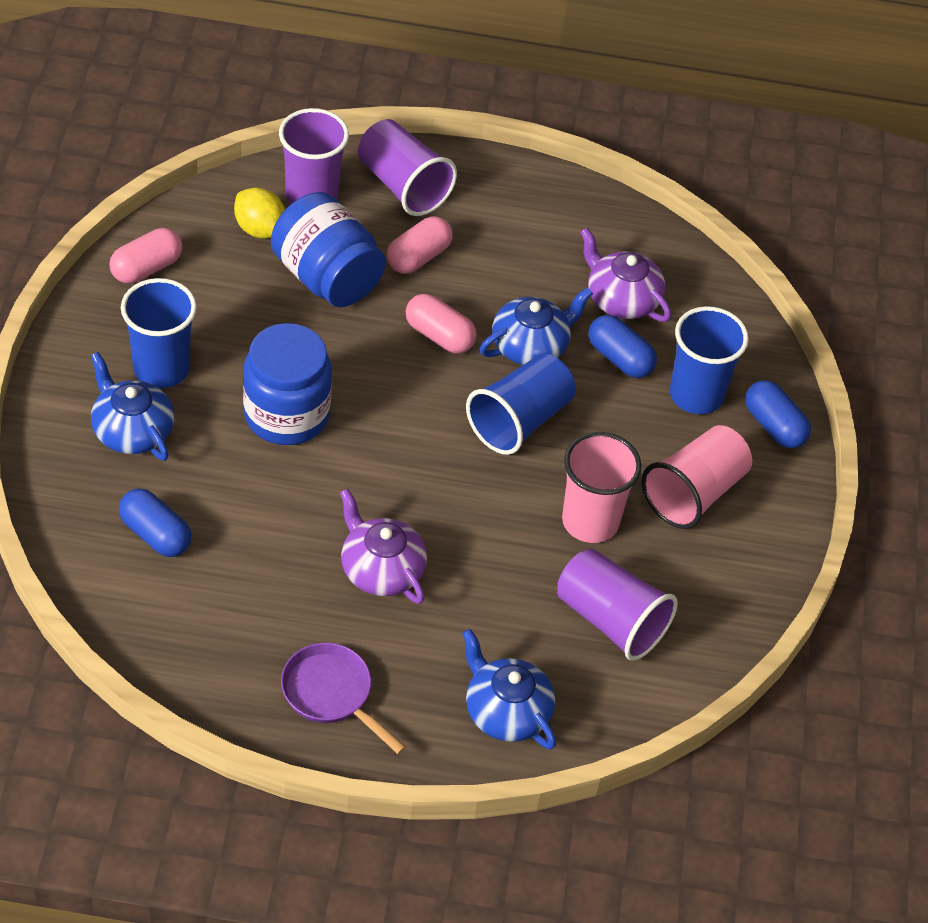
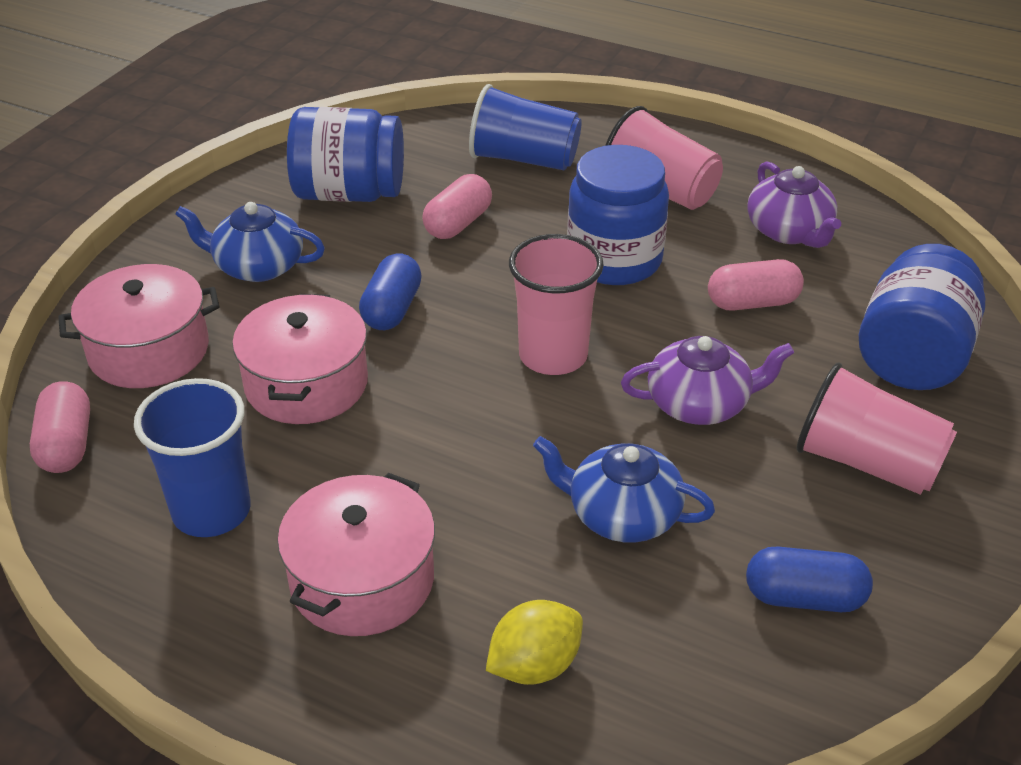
blue capsule: 3 -> 2
blue cup: 3 -> 2
blue jar: 2 -> 3
blue teapot: 3 -> 2
pink cup: 2 -> 3
pink pot: 0 -> 3
purple cup: 3 -> 0
purple pan: 1 -> 0

